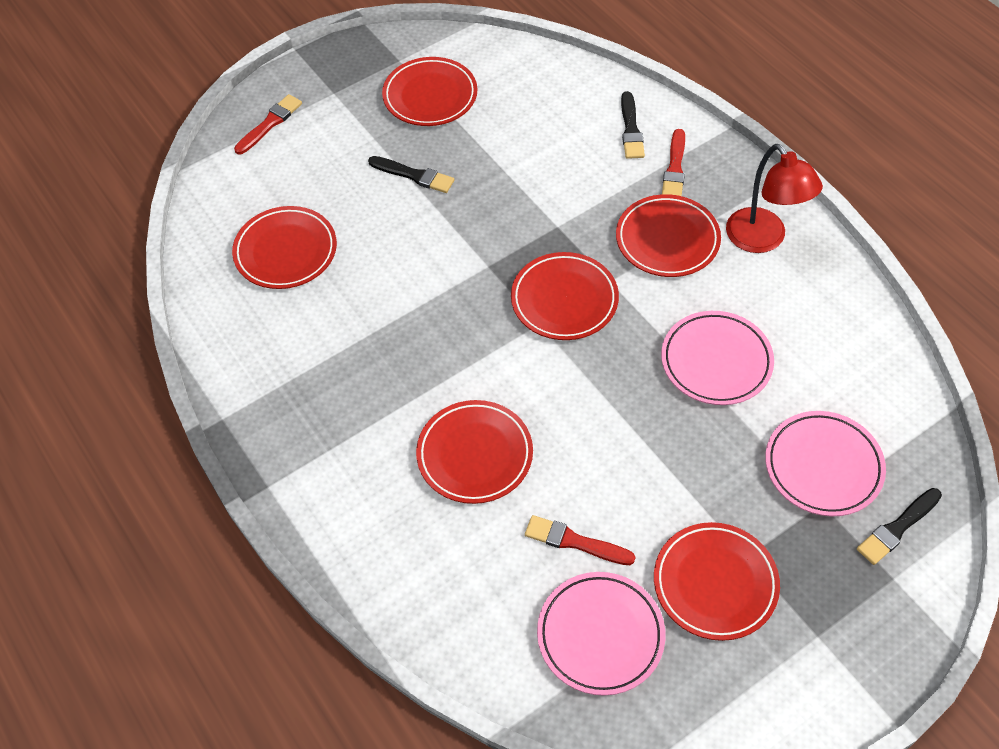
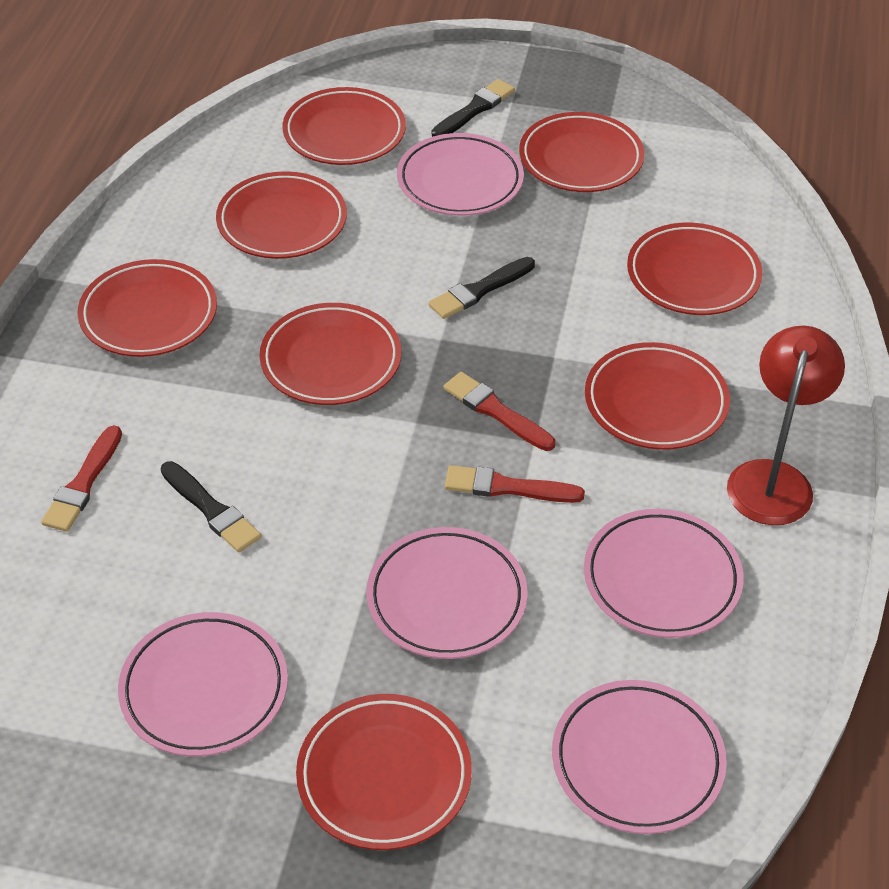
pink plate: 3 -> 5
red plate: 6 -> 8

